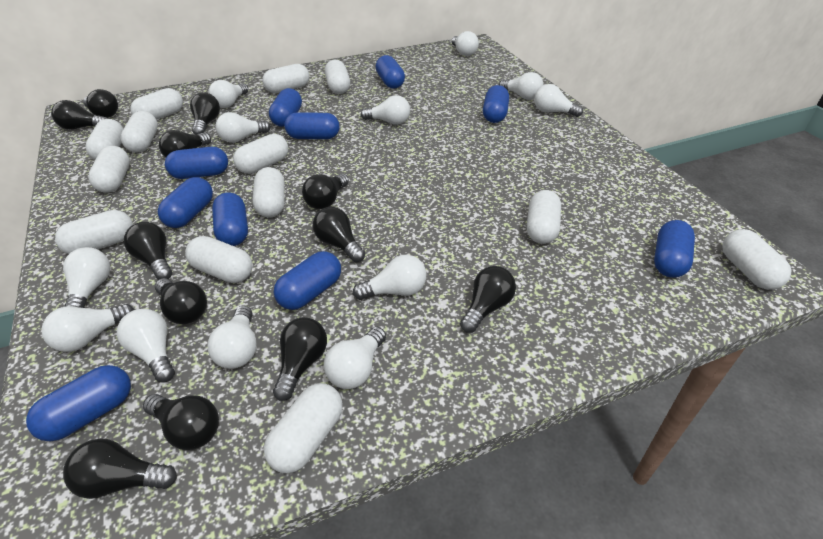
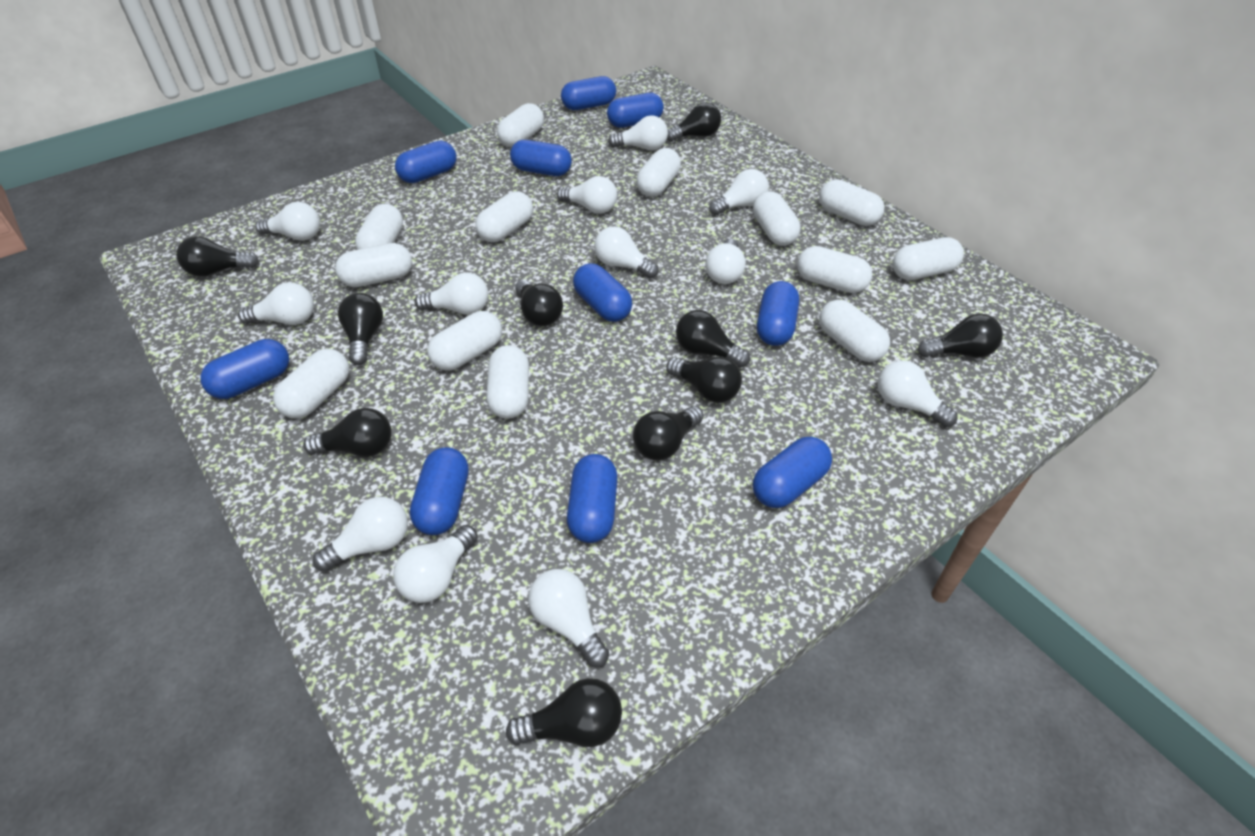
black light bulb: 12 -> 10

